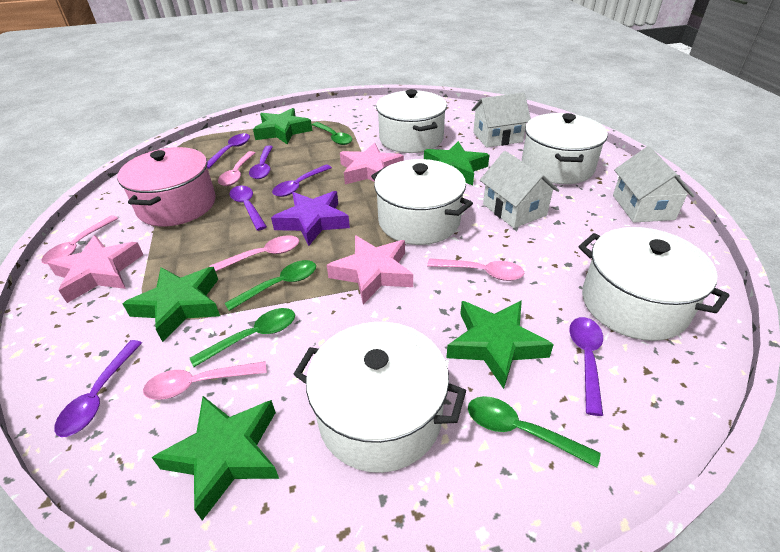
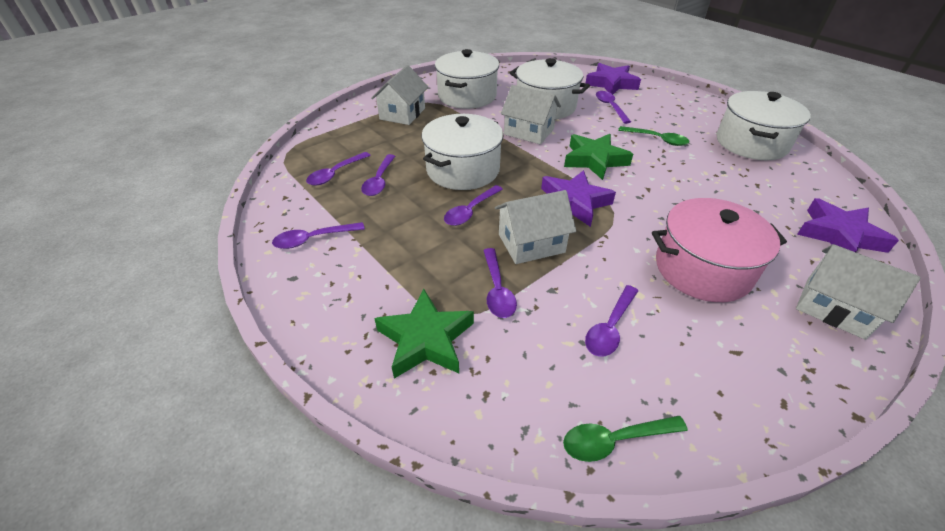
green spoon: 4 -> 2
green star: 5 -> 2
pink spoon: 5 -> 0
pink star: 3 -> 0
purple spoon: 6 -> 7
purple star: 1 -> 3
white house: 3 -> 4
white pot: 5 -> 4

